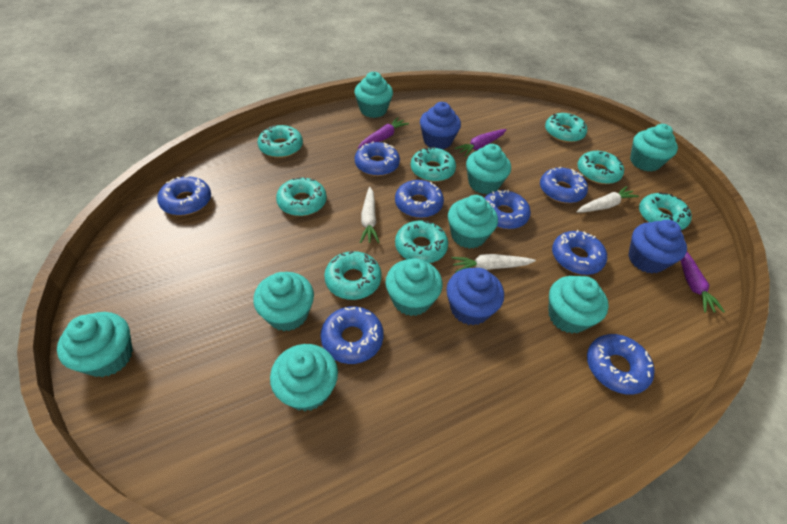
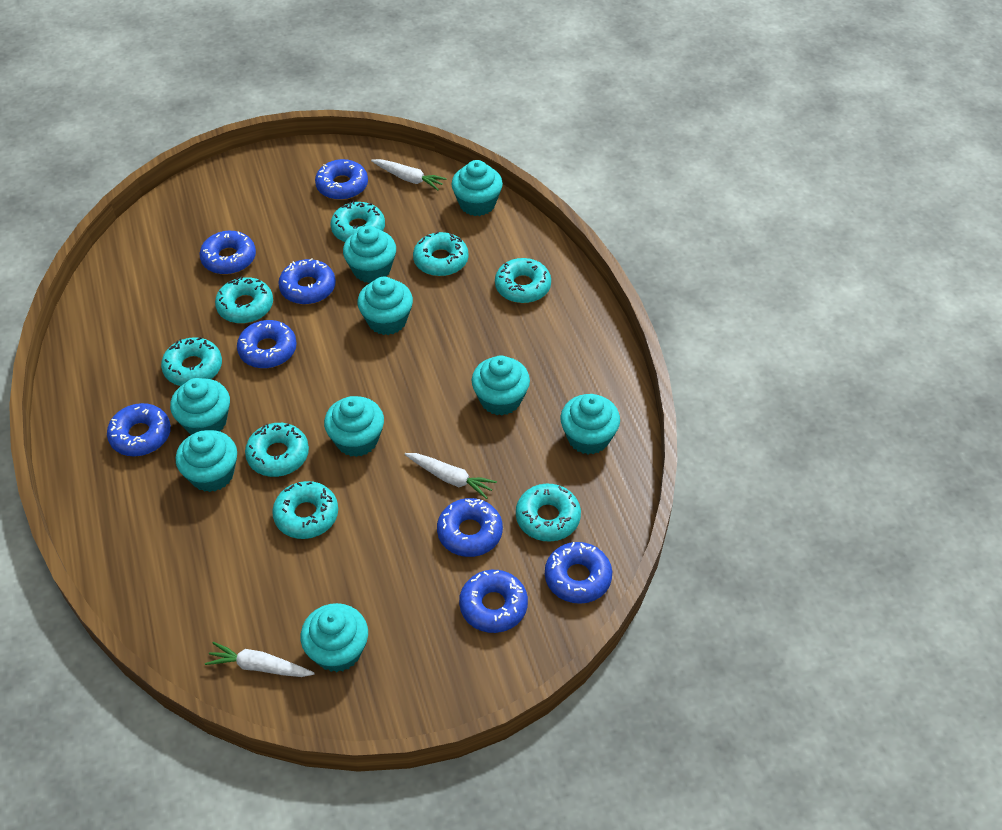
blue cupcake: 3 -> 0
purple carrot: 3 -> 0

